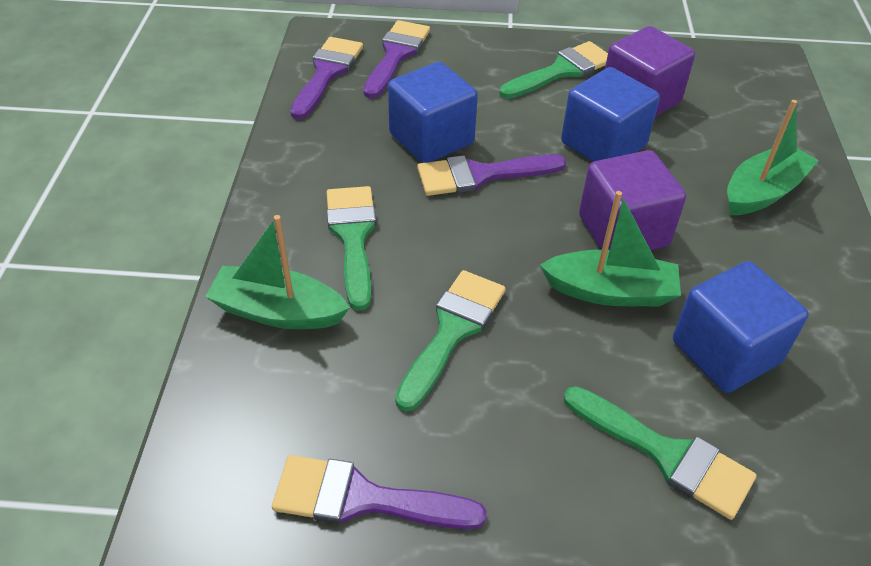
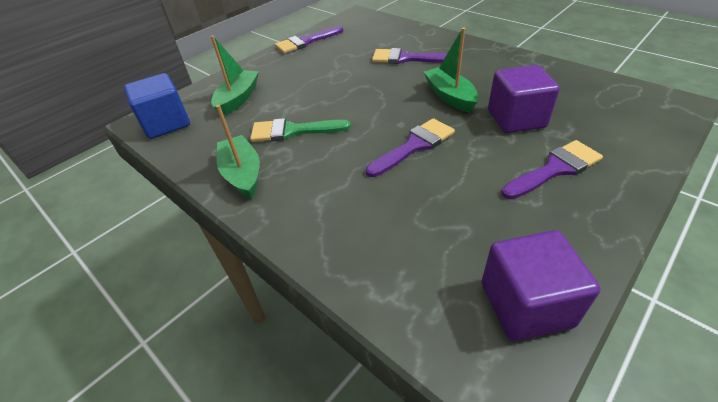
blue cube: 3 -> 1
green brush: 4 -> 1

